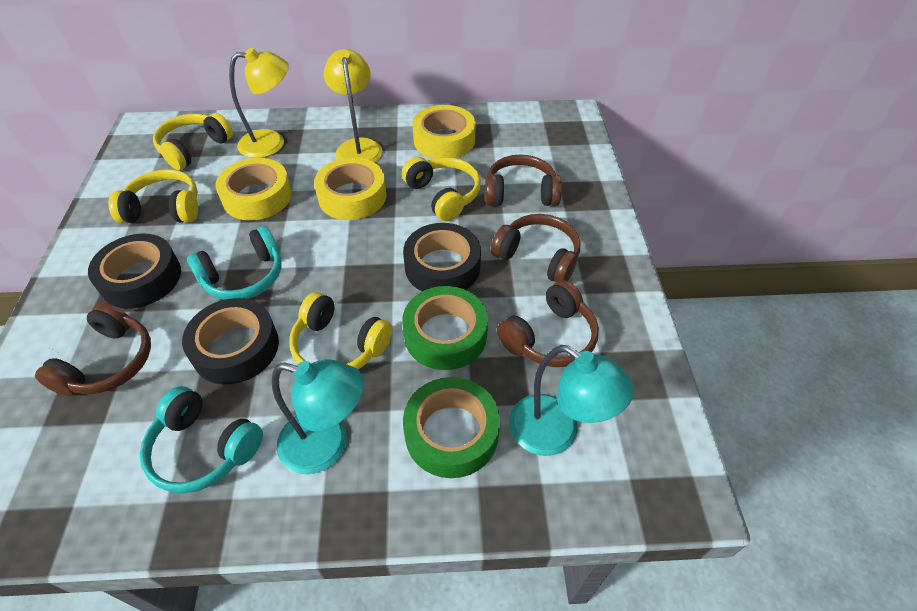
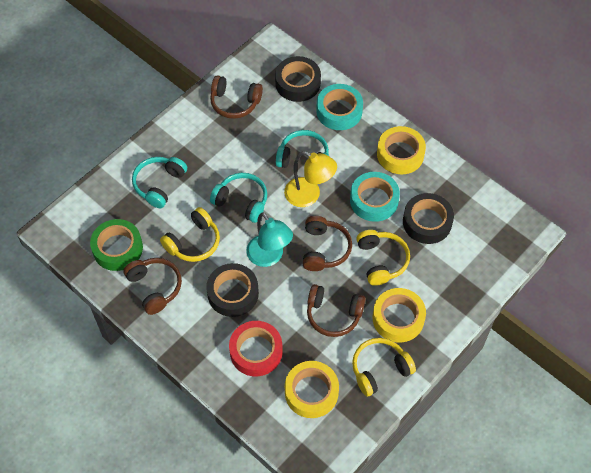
green tape: 2 -> 1
red tape: 0 -> 1
turquoise headphones: 2 -> 3
turquoise lamp: 2 -> 1
turquoise tape: 0 -> 2
yellow headphones: 4 -> 3
yellow lamp: 2 -> 1

